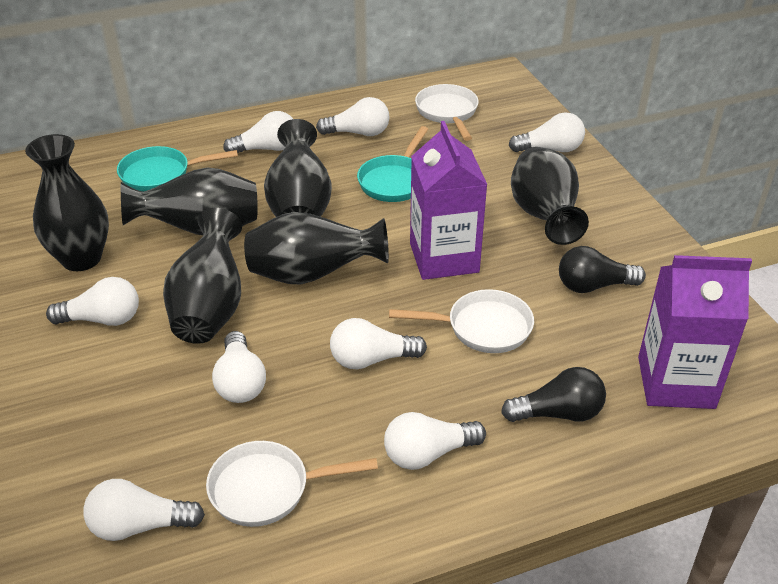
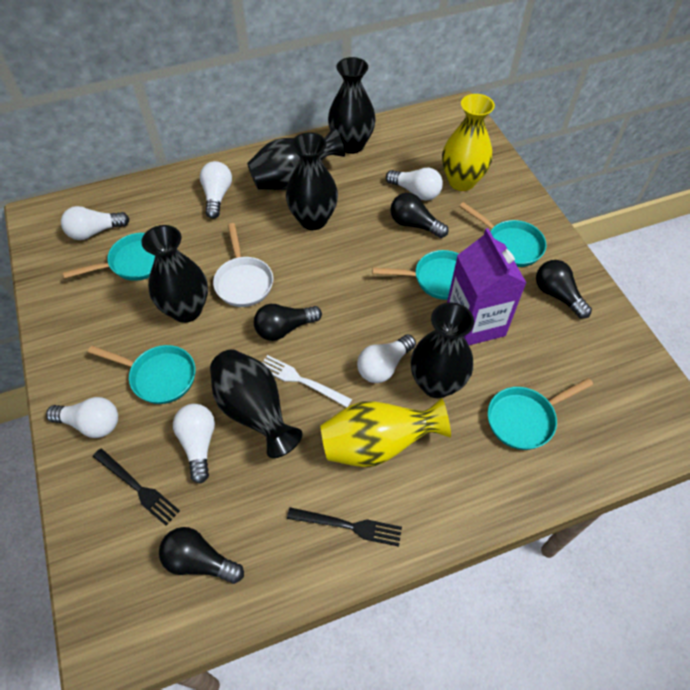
black fork: 0 -> 2
black light bulb: 2 -> 4
purple carton: 2 -> 1
turquoise pan: 2 -> 5
white fork: 0 -> 1
white light bulb: 8 -> 6
white pan: 3 -> 1
yellow vase: 0 -> 2

